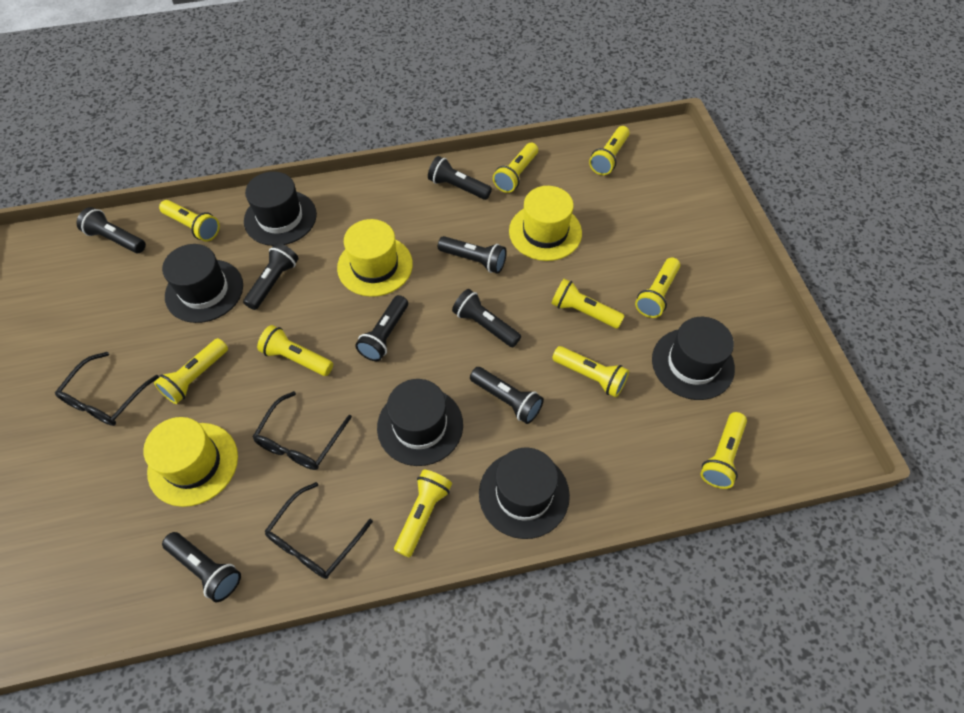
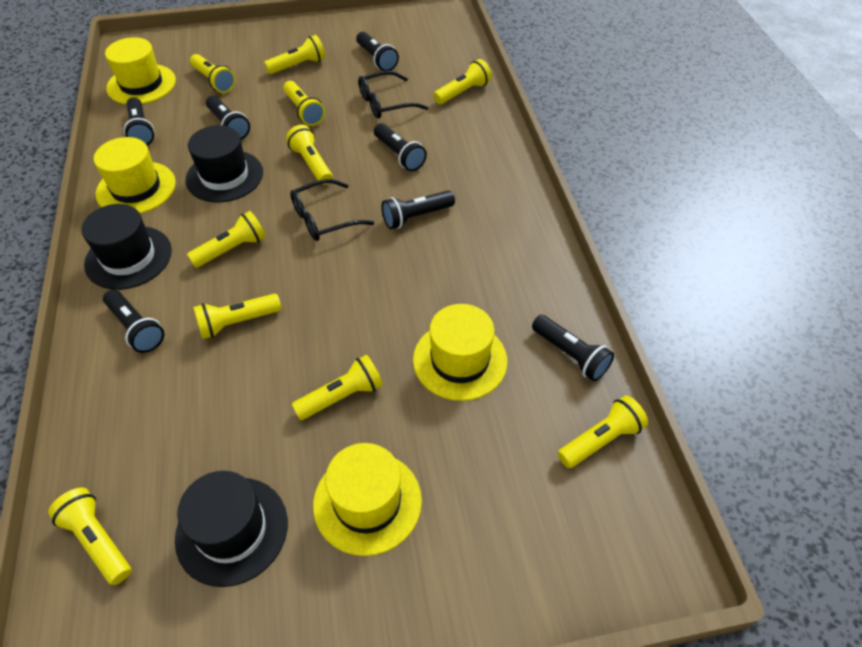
black flashlight: 8 -> 7
black glasses: 3 -> 2
black hat: 5 -> 3
yellow hat: 3 -> 4

